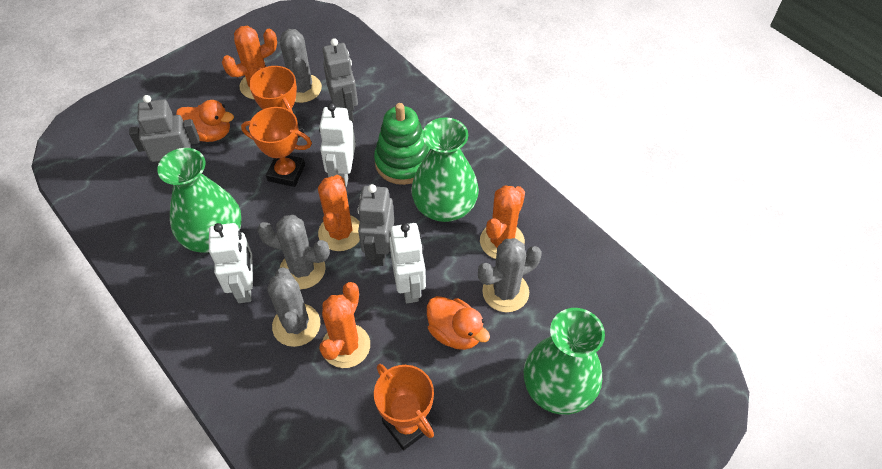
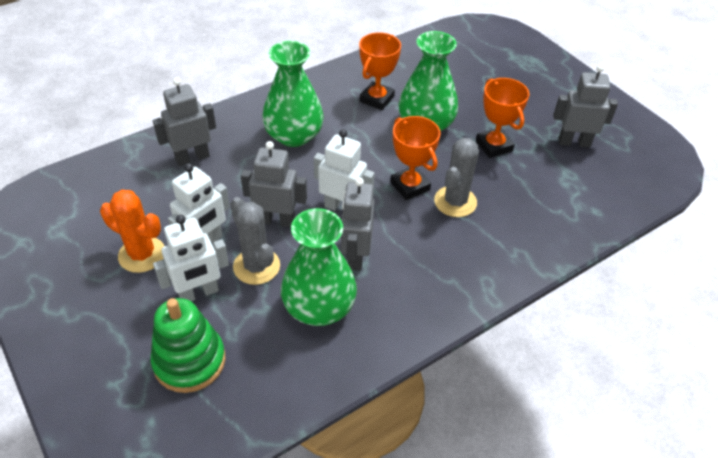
grey cactus: 4 -> 2
grey robot: 3 -> 4
orange cactus: 4 -> 1
orange duck: 2 -> 0

